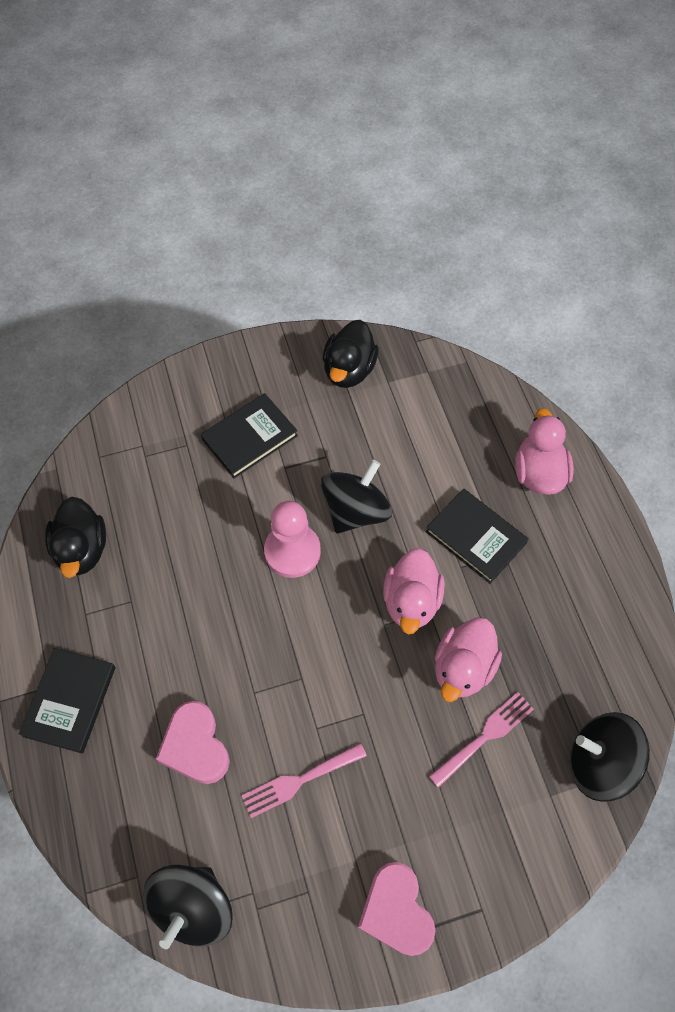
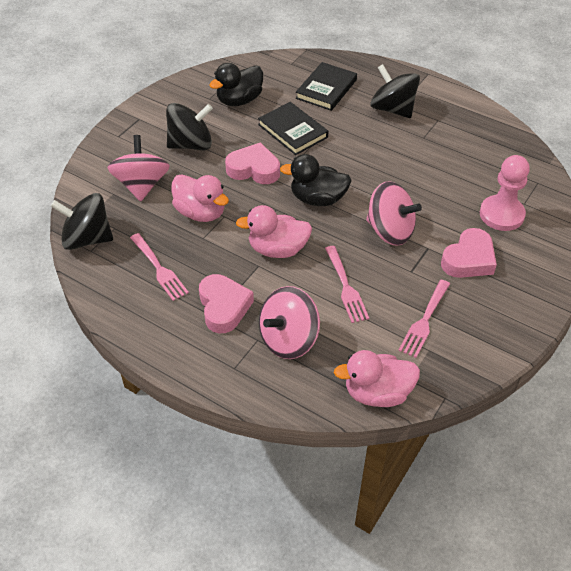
black book: 3 -> 2
pink fork: 2 -> 3
pink heart: 2 -> 3
pink spinning top: 0 -> 3

